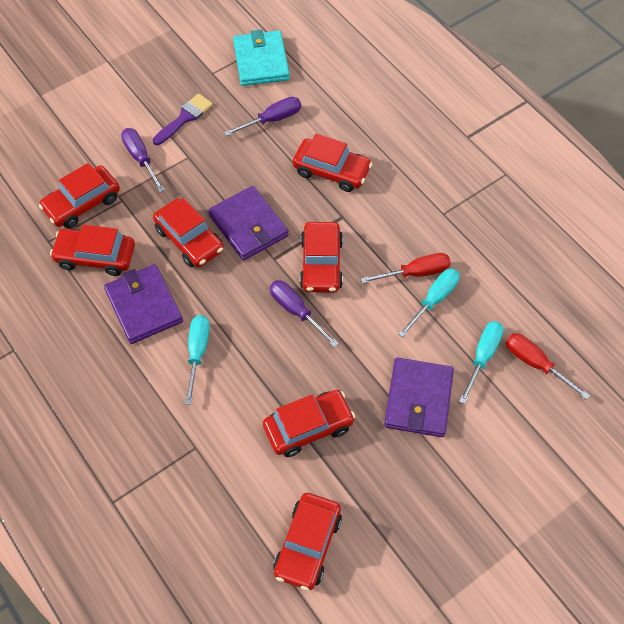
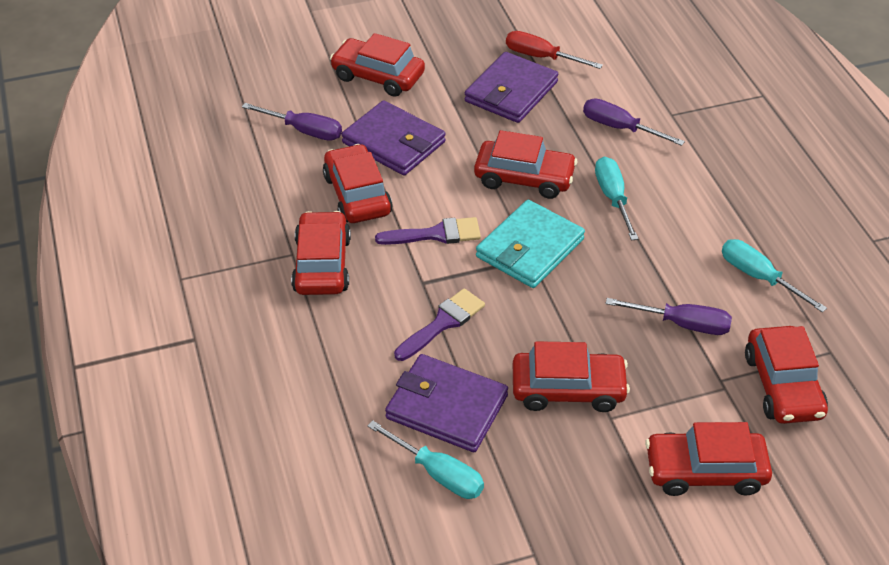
purple brush: 1 -> 2
red screwdriver: 2 -> 1

